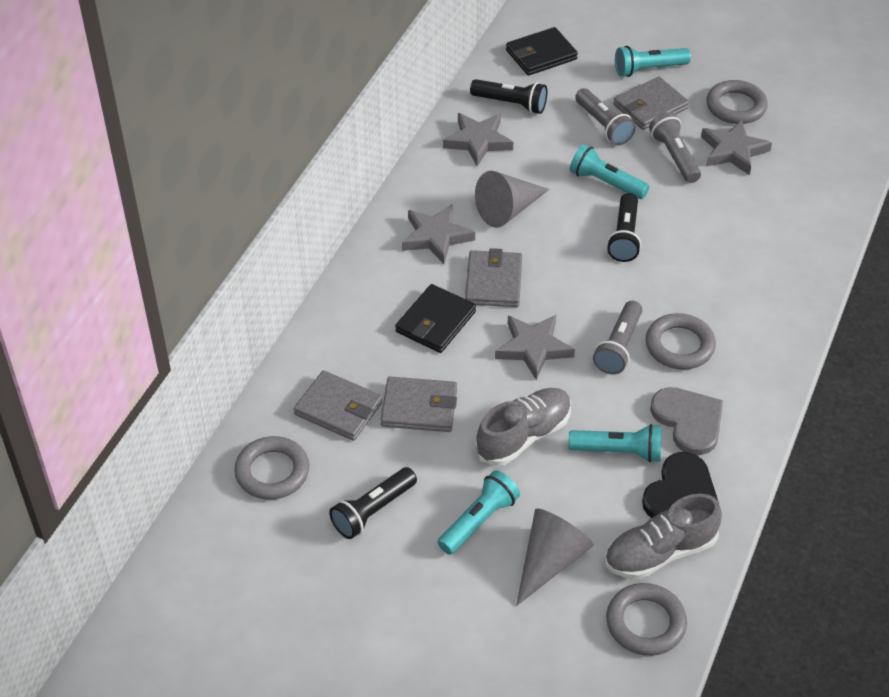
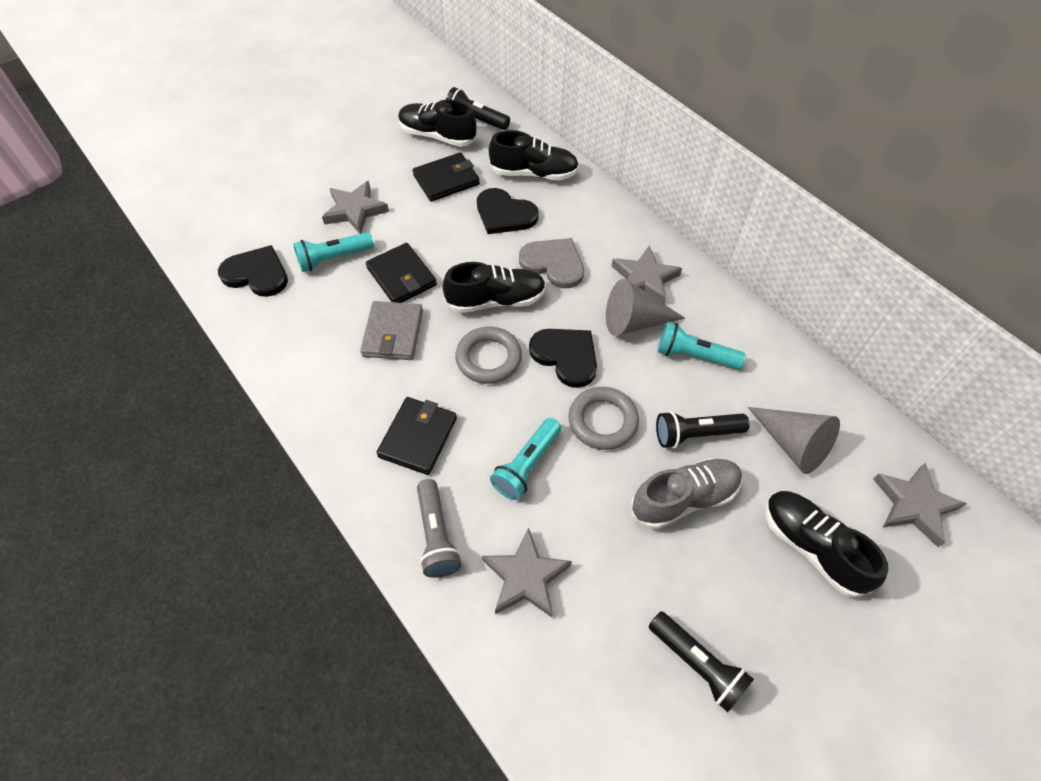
black heart: 1 -> 3
black shoe: 0 -> 4
black wallet: 2 -> 3
grey flashlight: 3 -> 1
grey ring: 4 -> 2
grey shoe: 2 -> 1
grey wallet: 4 -> 1
turquoise flashlight: 4 -> 3

